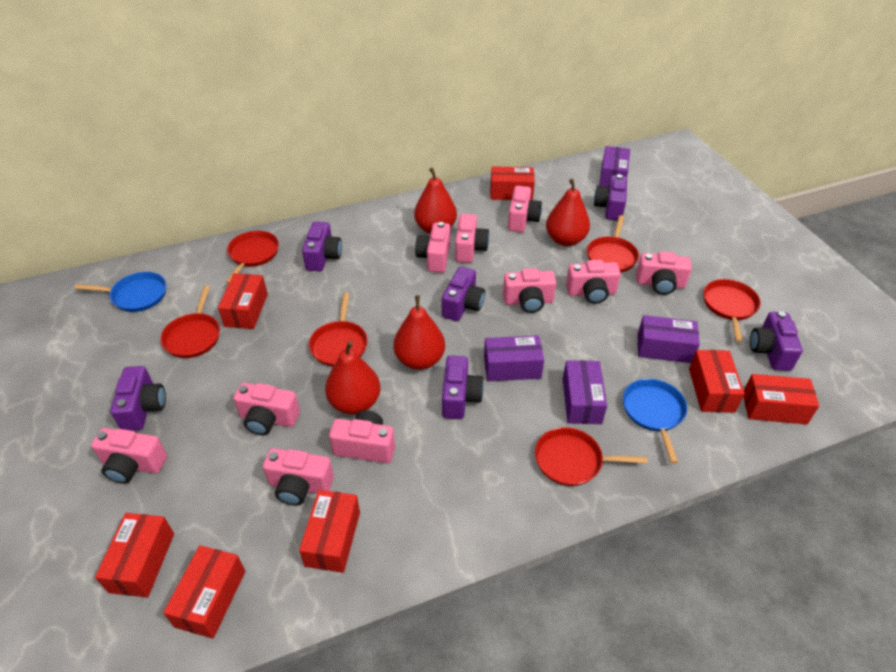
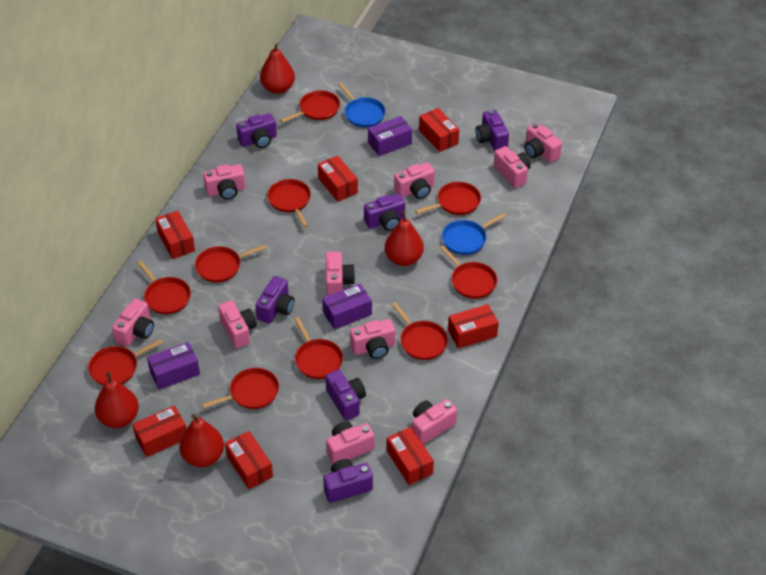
purple box: 4 -> 3
red pan: 6 -> 10

